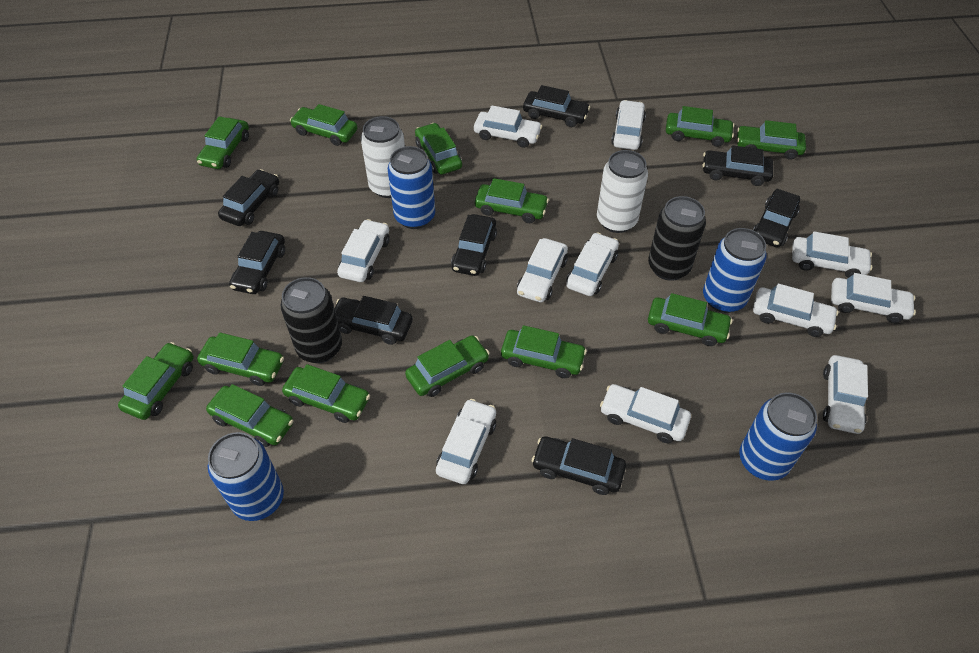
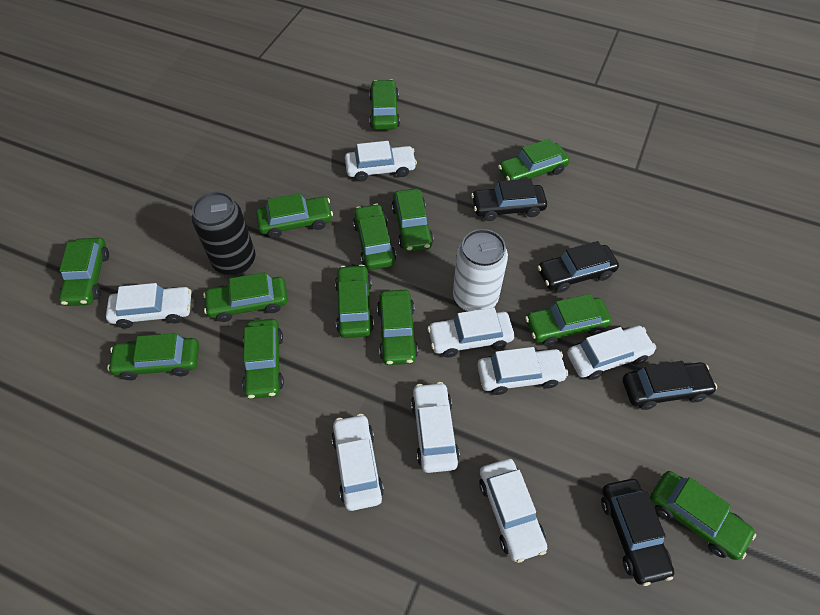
black can: 2 -> 1
black car: 8 -> 4
blue can: 4 -> 0
white can: 2 -> 1
white car: 11 -> 8

